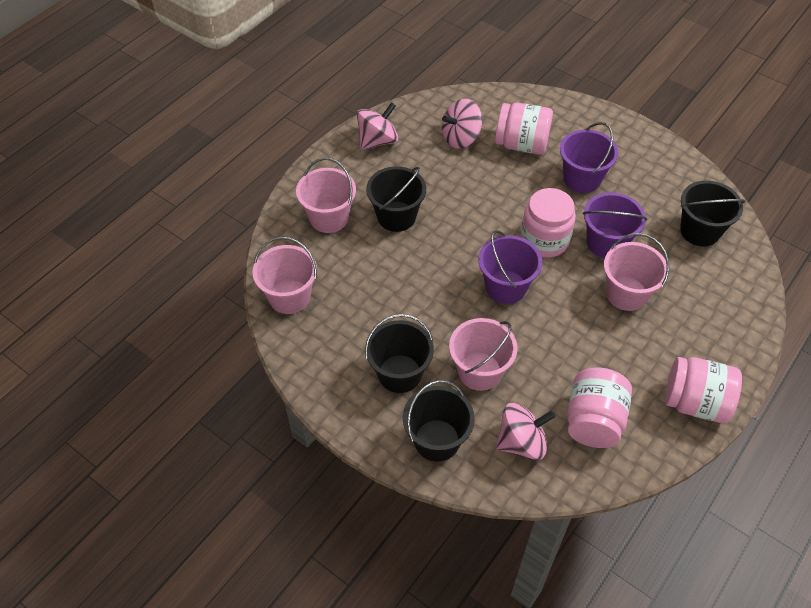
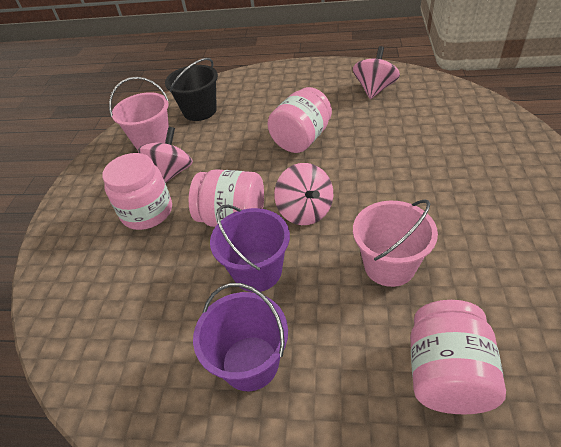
black bucket: 4 -> 1
pink bucket: 4 -> 2
purple bucket: 3 -> 2

